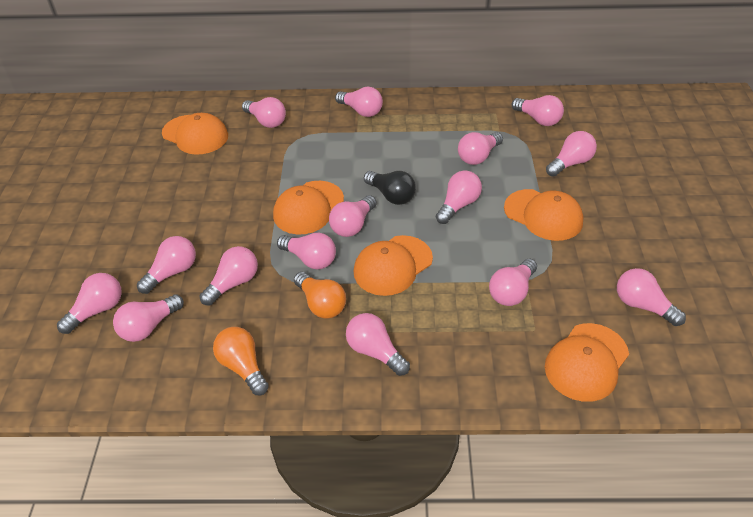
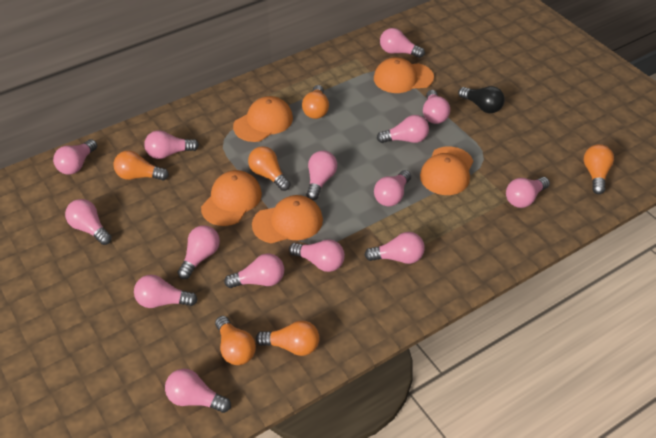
orange light bulb: 2 -> 6

